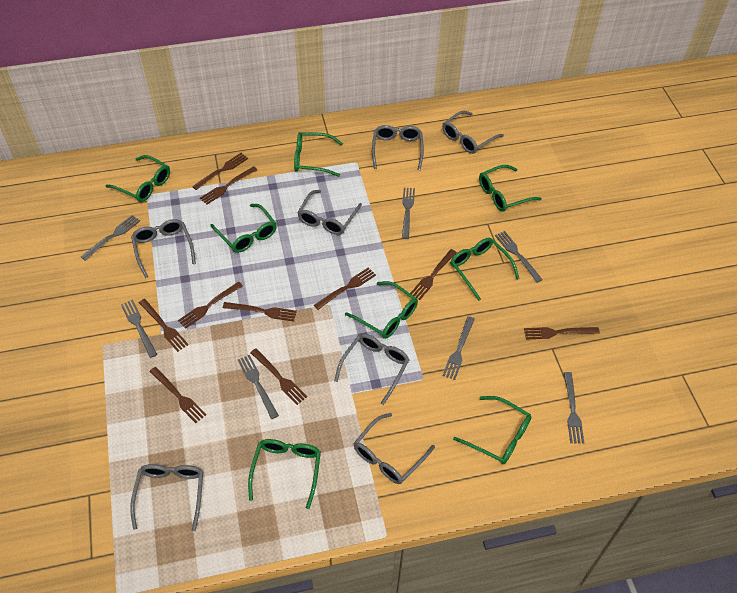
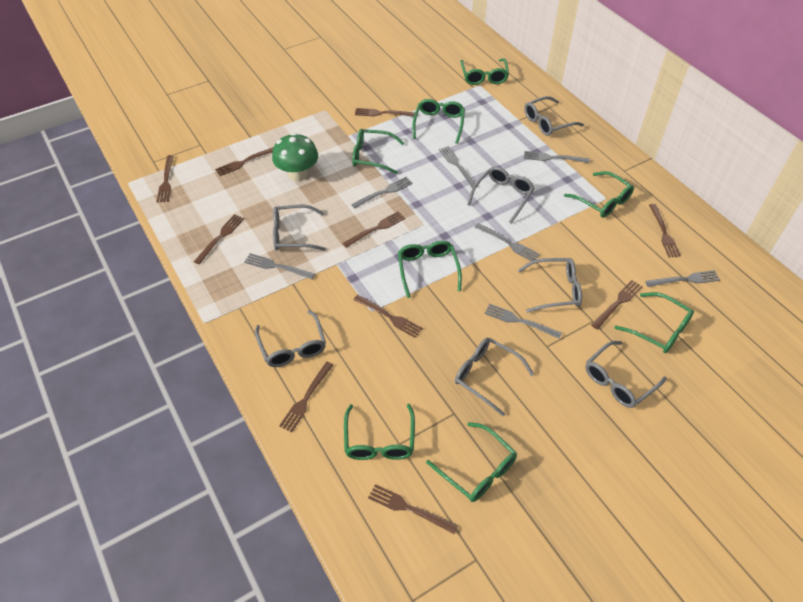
green mushroom: 0 -> 1

